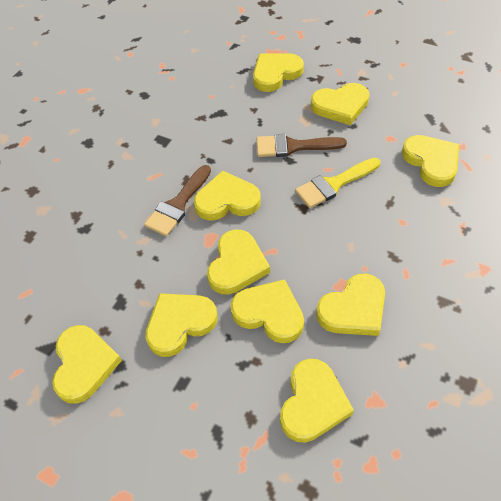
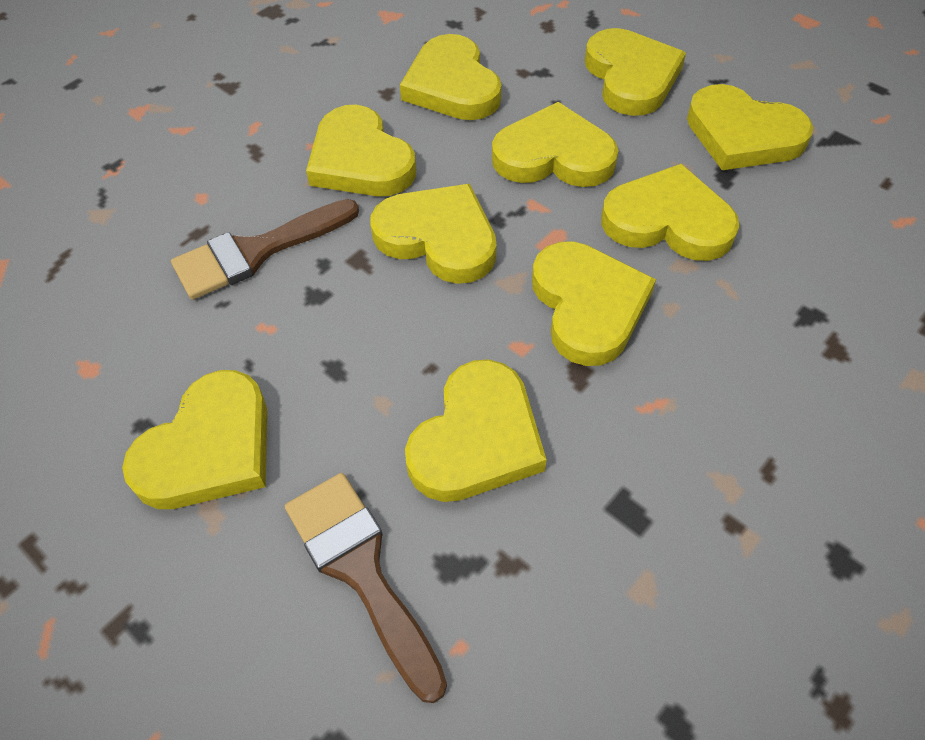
yellow brush: 1 -> 0

